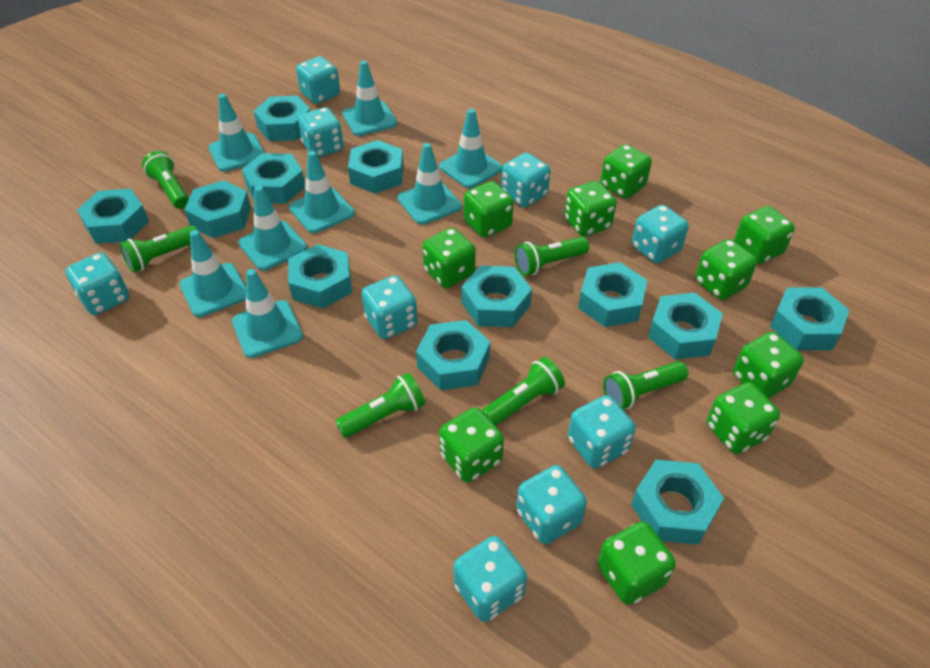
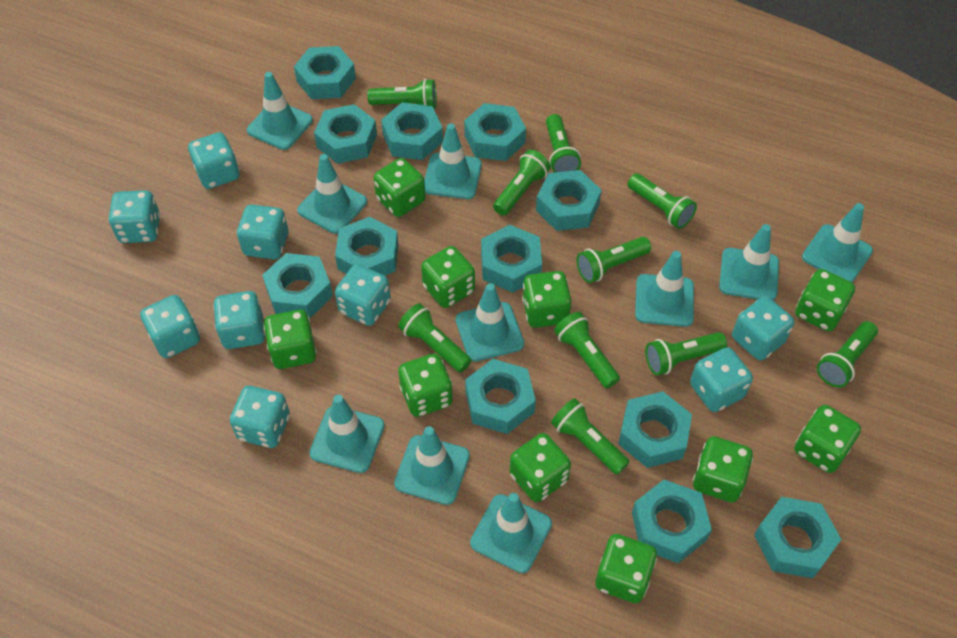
green flashlight: 6 -> 10
turquoise traffic cone: 8 -> 10

